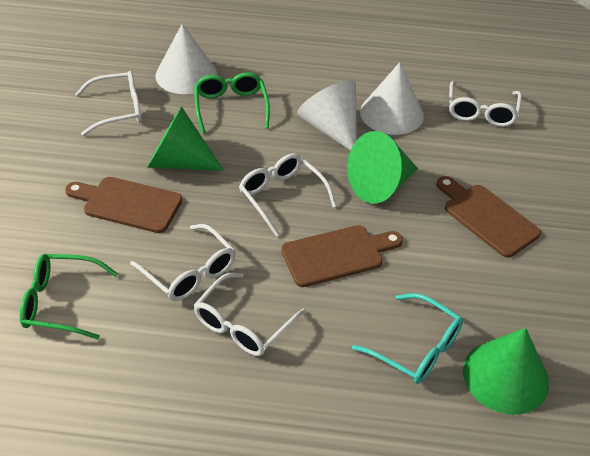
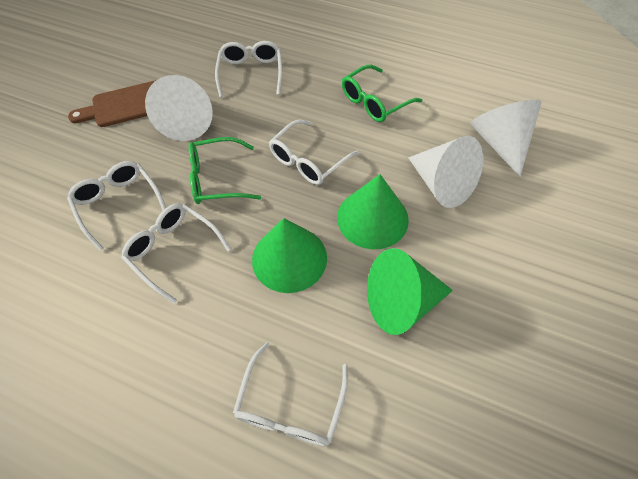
brown cutting board: 3 -> 1
turquoise glasses: 1 -> 0

